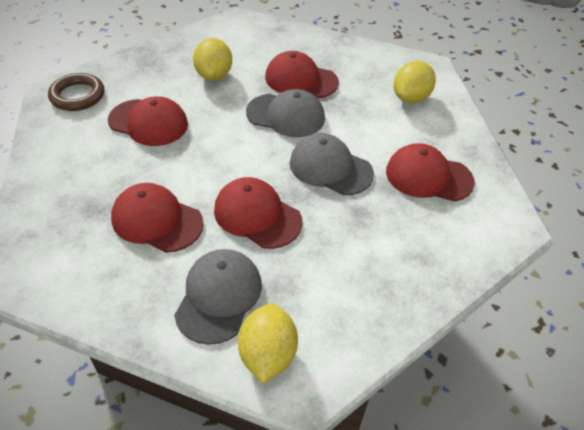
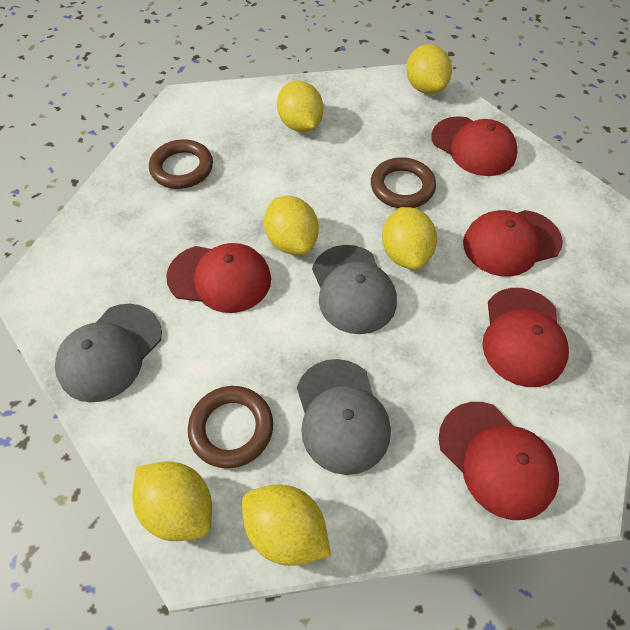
brown ring: 1 -> 3
yellow lemon: 3 -> 6

